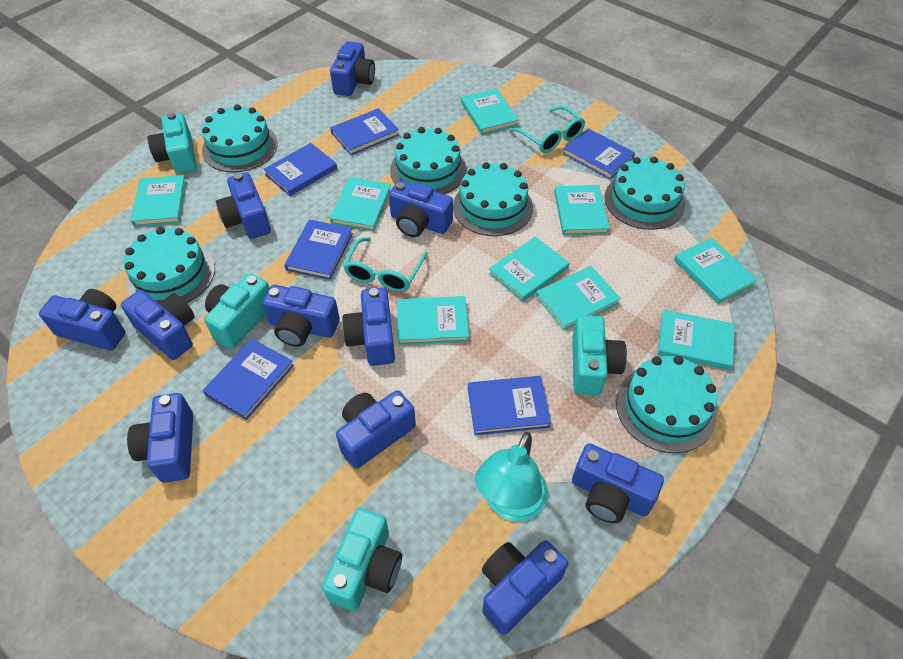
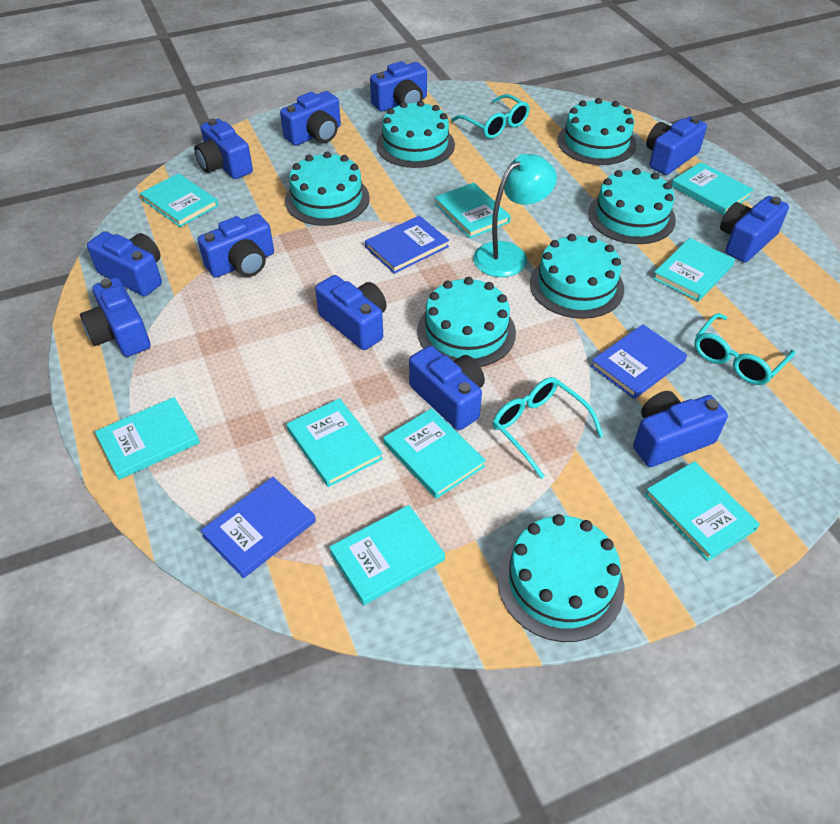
blue book: 6 -> 3
turquoise cake: 6 -> 7
turquoise camera: 4 -> 0
turquoise glasses: 2 -> 3

